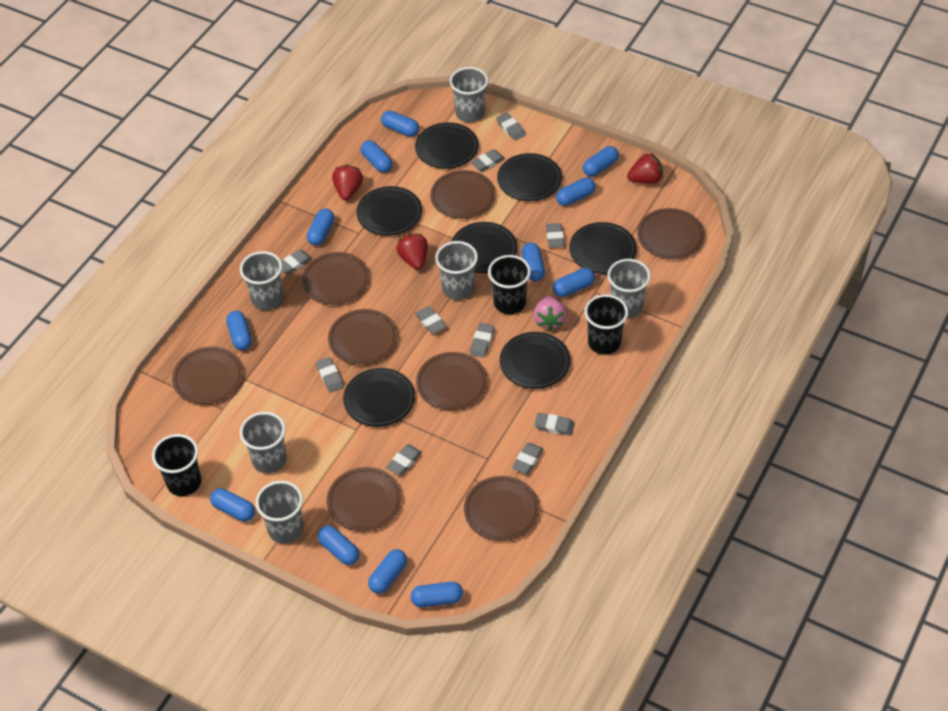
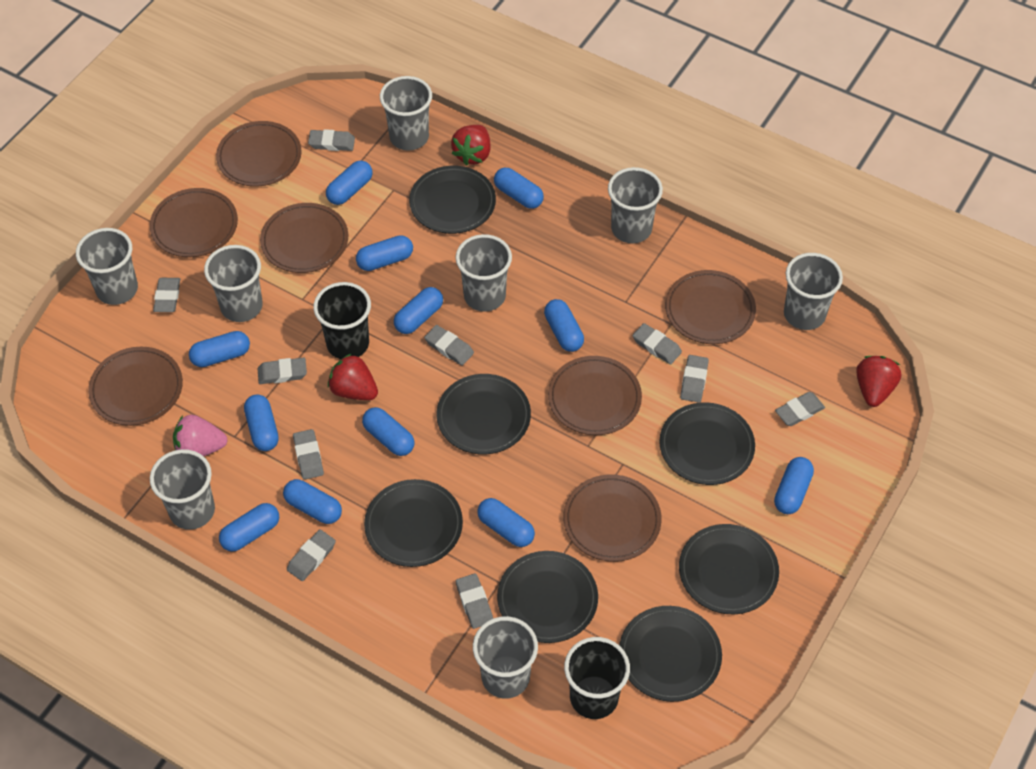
black cup: 3 -> 2
brown plate: 8 -> 7
grey cup: 6 -> 8

